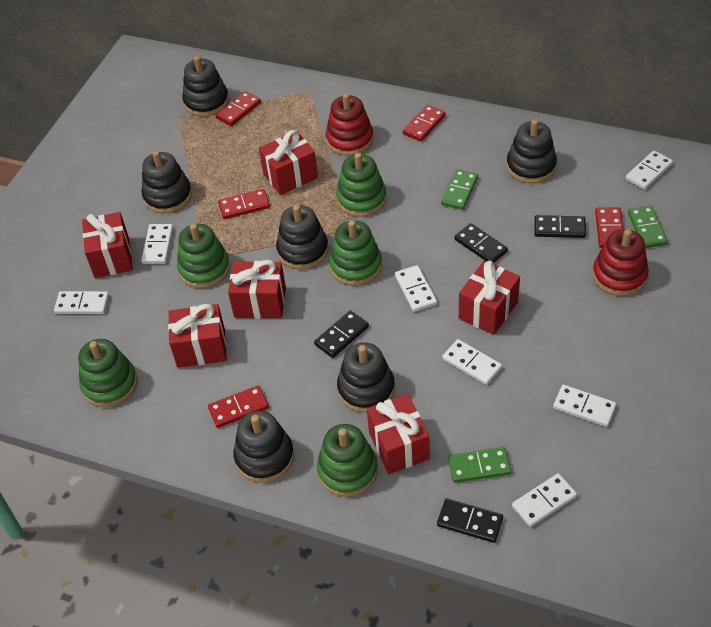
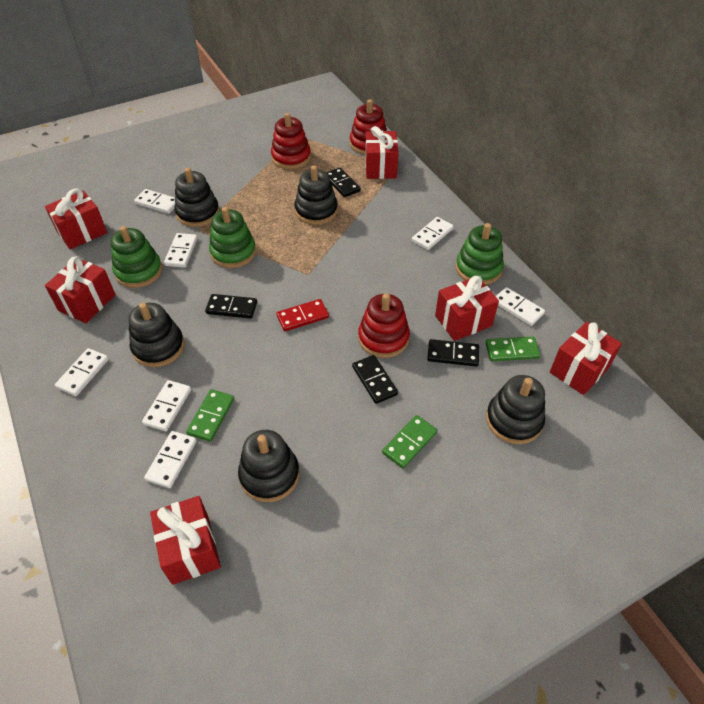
black stacking toy: 6 -> 5
green stacking toy: 5 -> 3
red domino: 5 -> 1
red stacking toy: 2 -> 3

